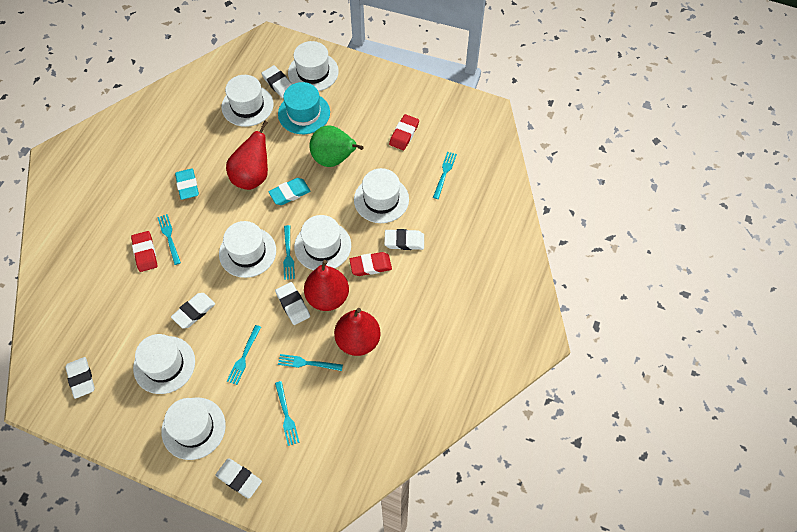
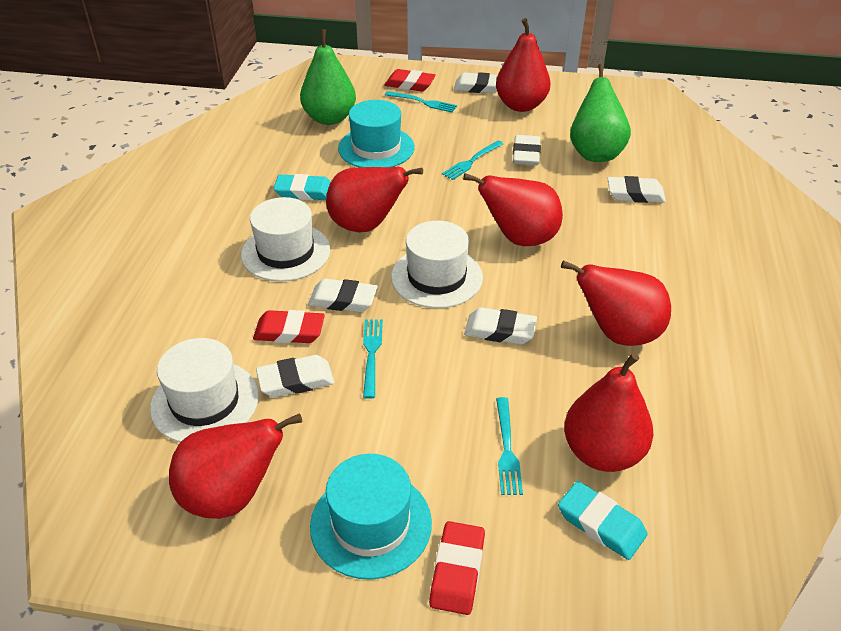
green pear: 1 -> 2
red pear: 3 -> 6
turquoise fork: 6 -> 4
turquoise hat: 1 -> 2
white hat: 7 -> 3

